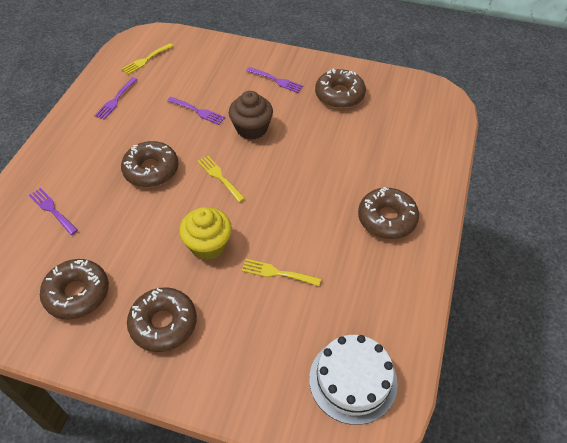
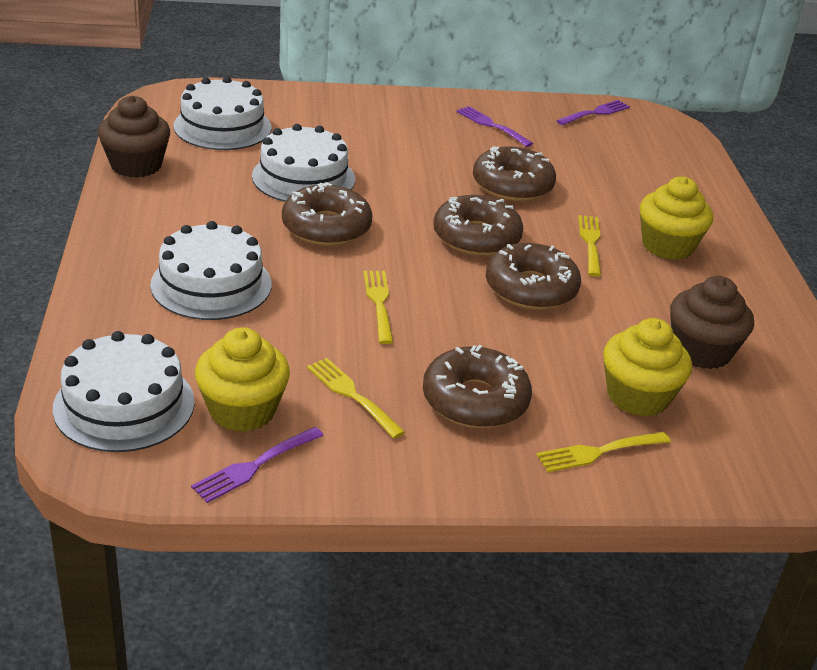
brown cupcake: 1 -> 2
purple fork: 4 -> 3
white cake: 1 -> 4
yellow cupcake: 1 -> 3
yellow fork: 3 -> 4

